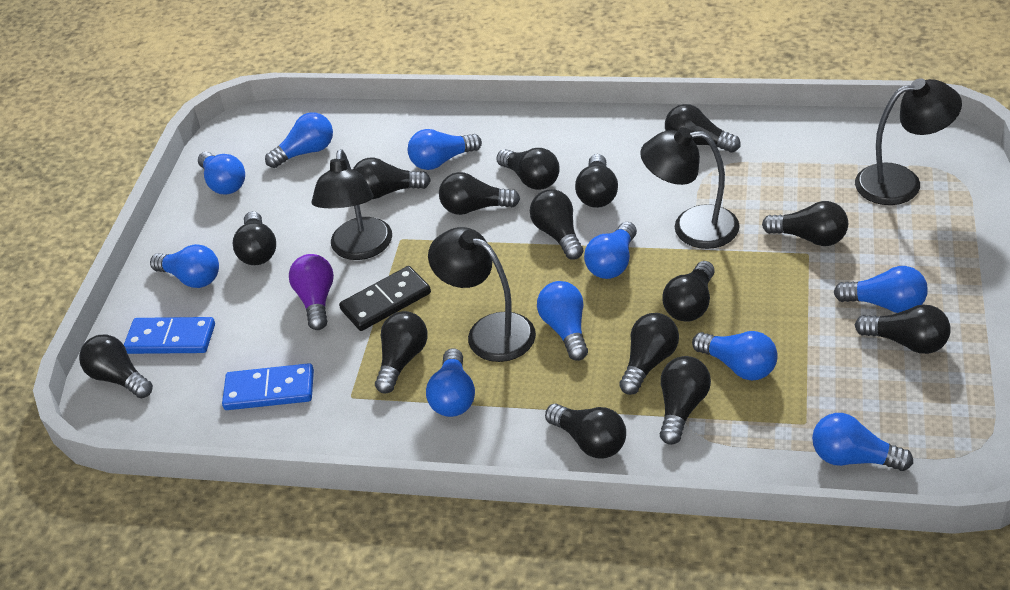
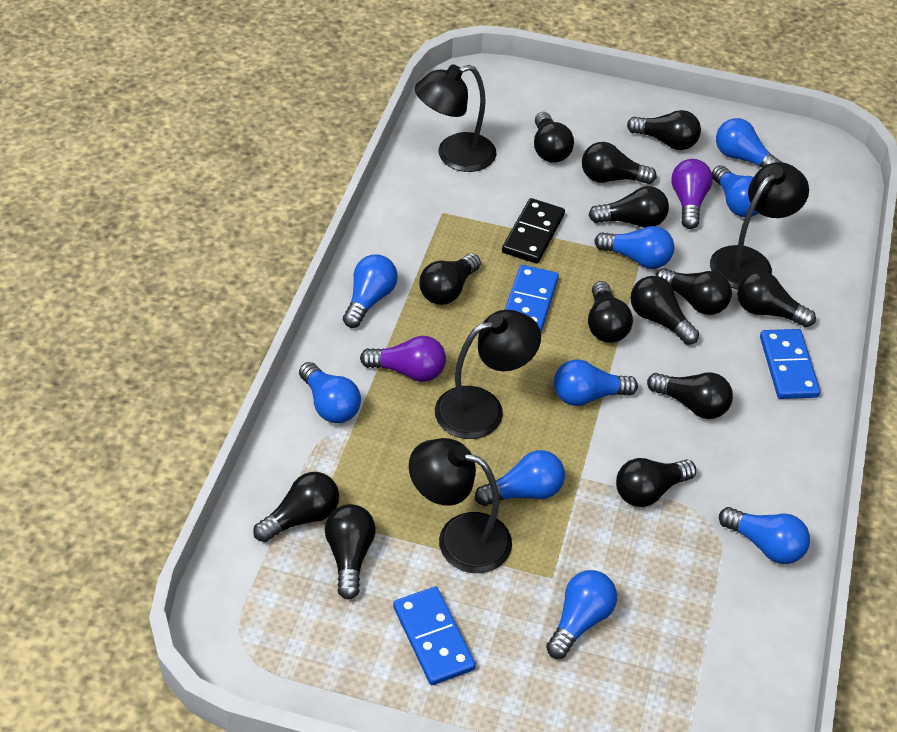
black light bulb: 15 -> 13
blue domino: 2 -> 3
blue light bulb: 10 -> 9
purple light bulb: 1 -> 2

